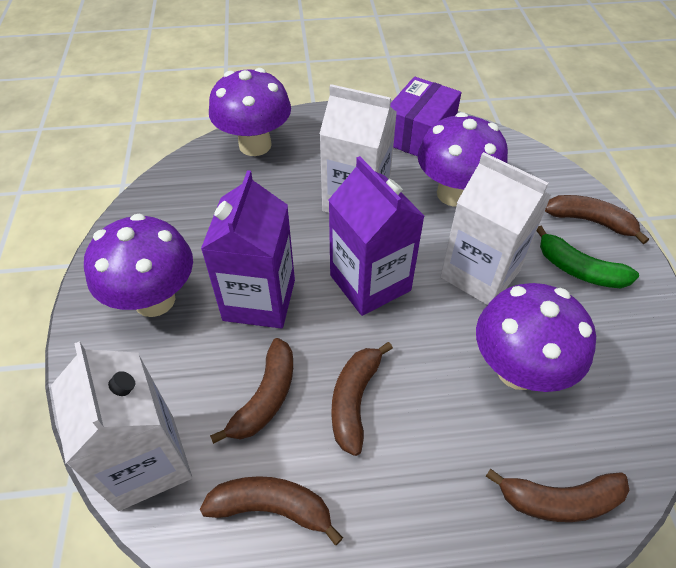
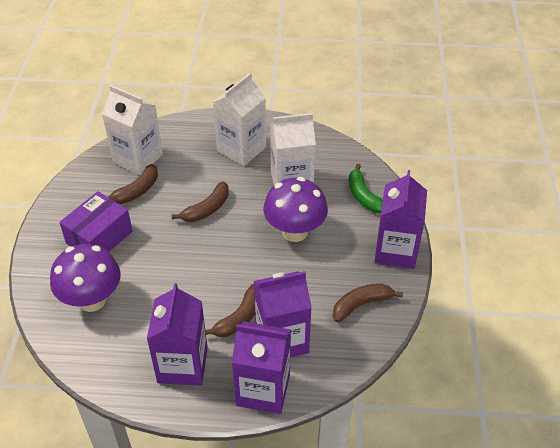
brown banana: 5 -> 4
purple carton: 2 -> 4
purple mushroom: 4 -> 2

